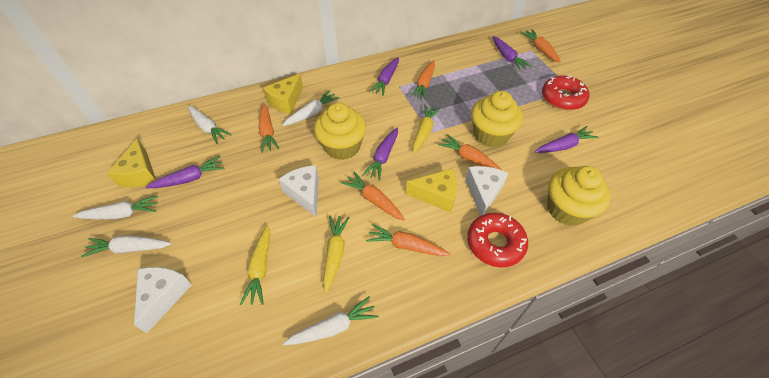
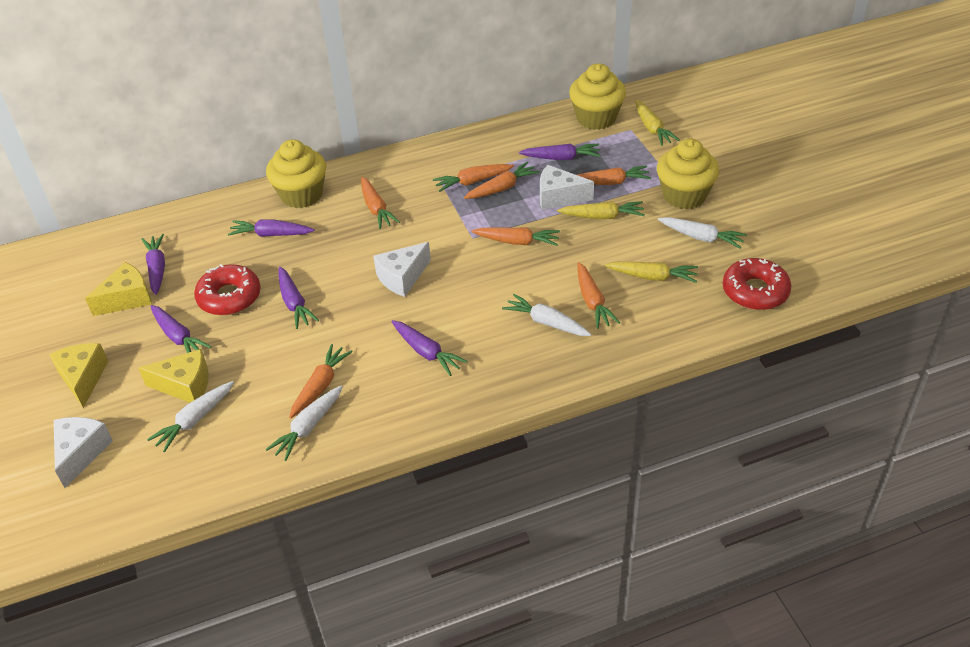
orange carrot: 6 -> 7
purple carrot: 5 -> 6
white carrot: 5 -> 4

